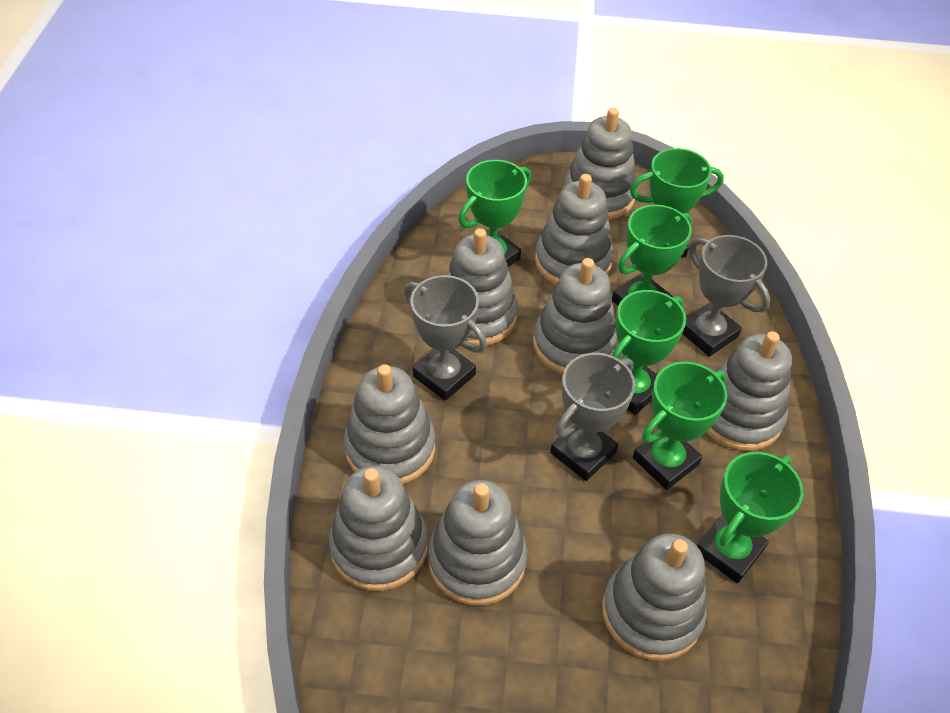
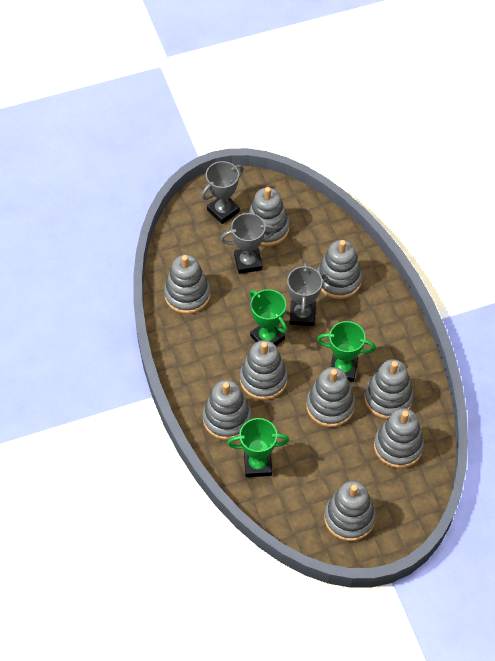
green trophy: 6 -> 3

